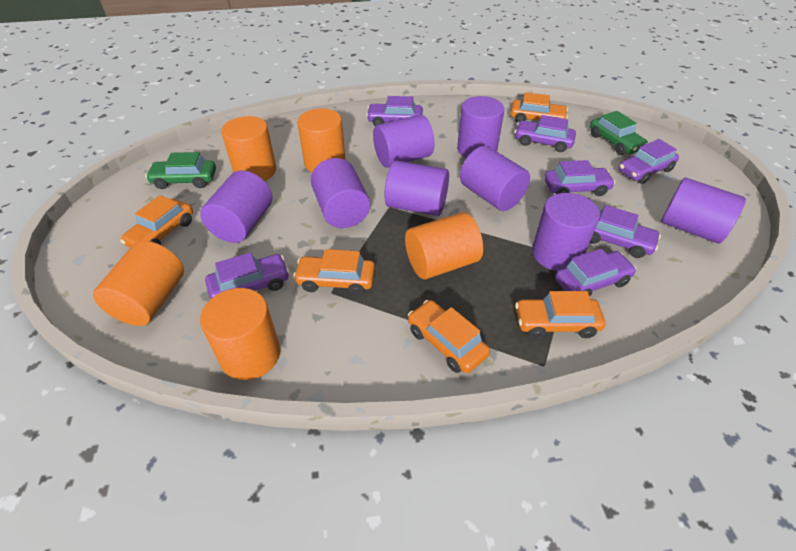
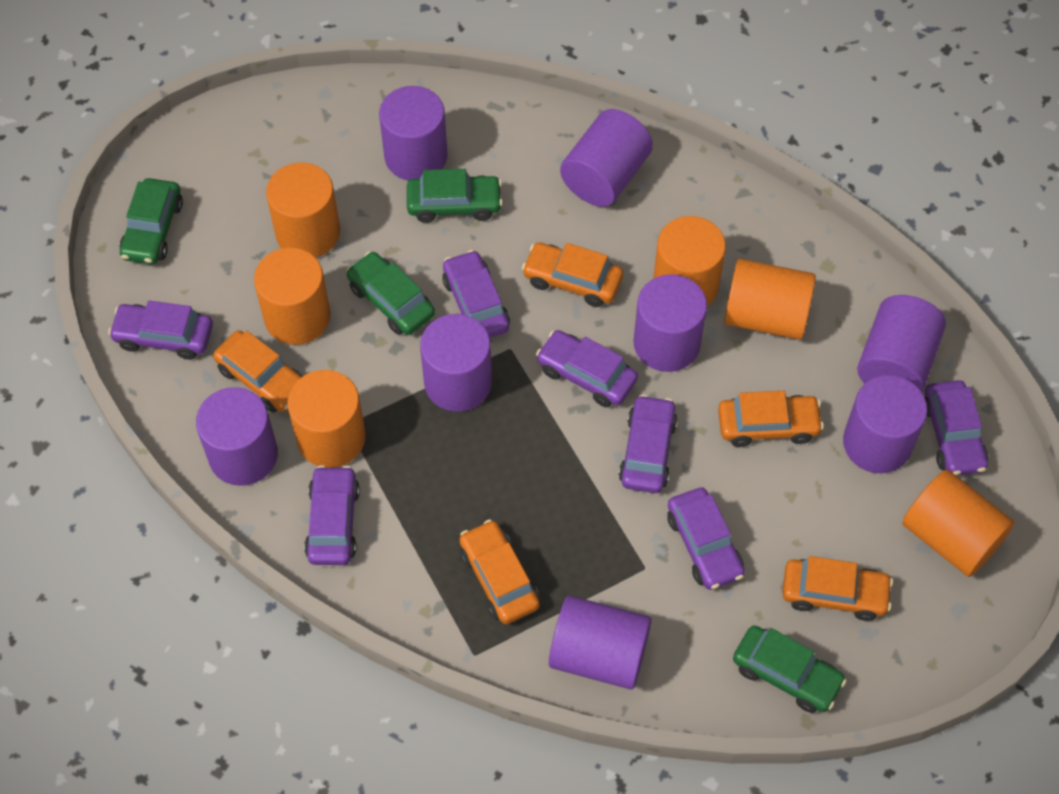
green car: 2 -> 4
orange cylinder: 5 -> 6

